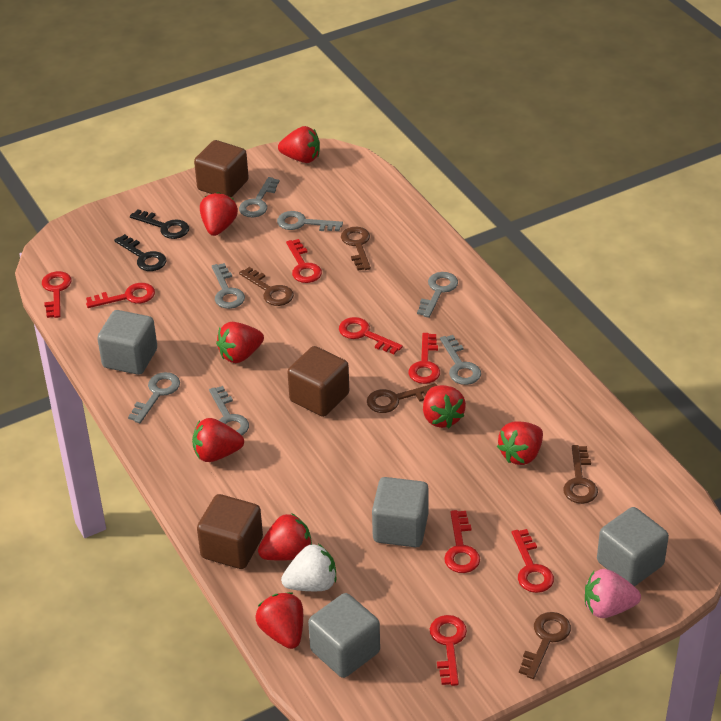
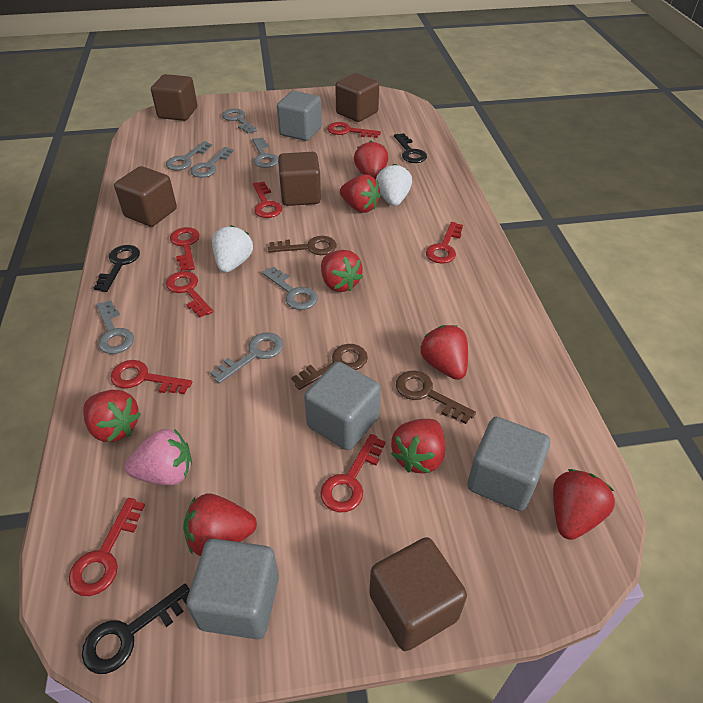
black key: 2 -> 3
brown cube: 3 -> 5
brown key: 5 -> 3
white strawberry: 1 -> 2

